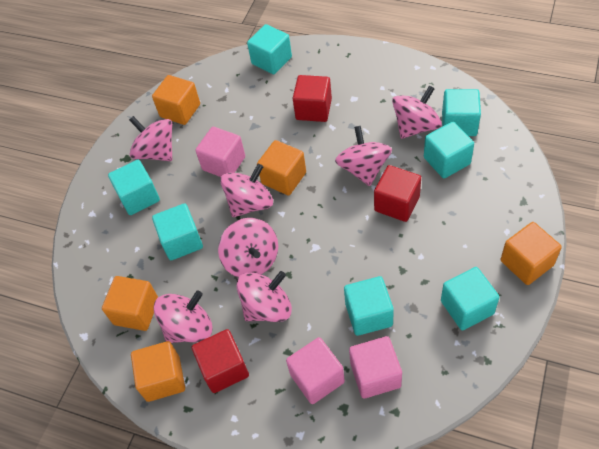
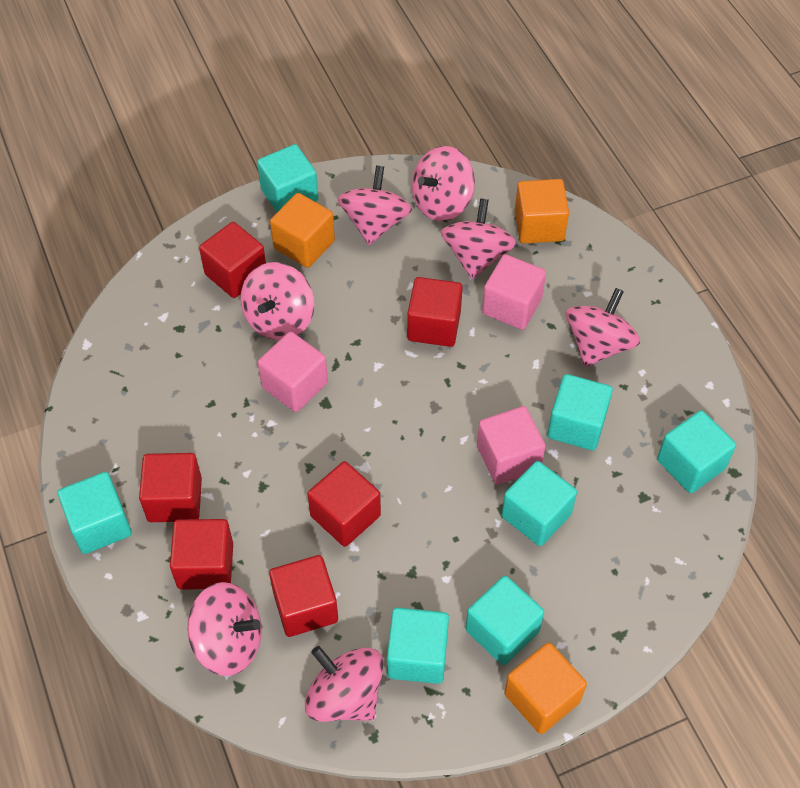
orange cube: 5 -> 3
red cube: 3 -> 6

